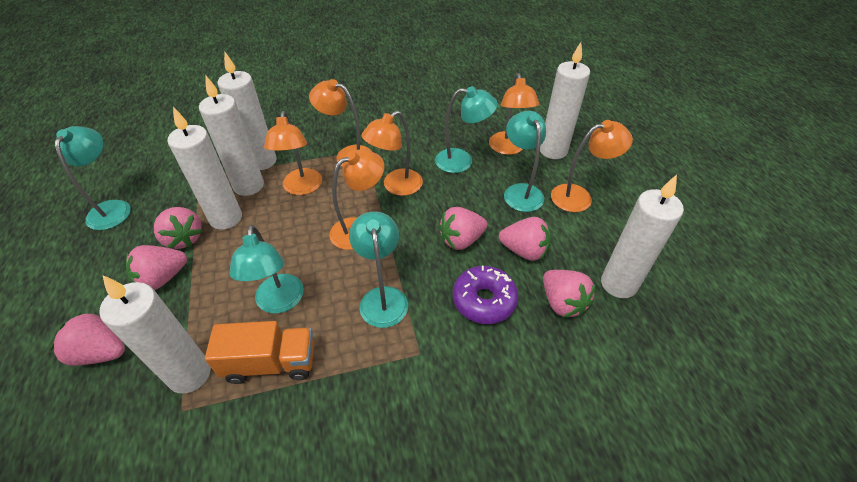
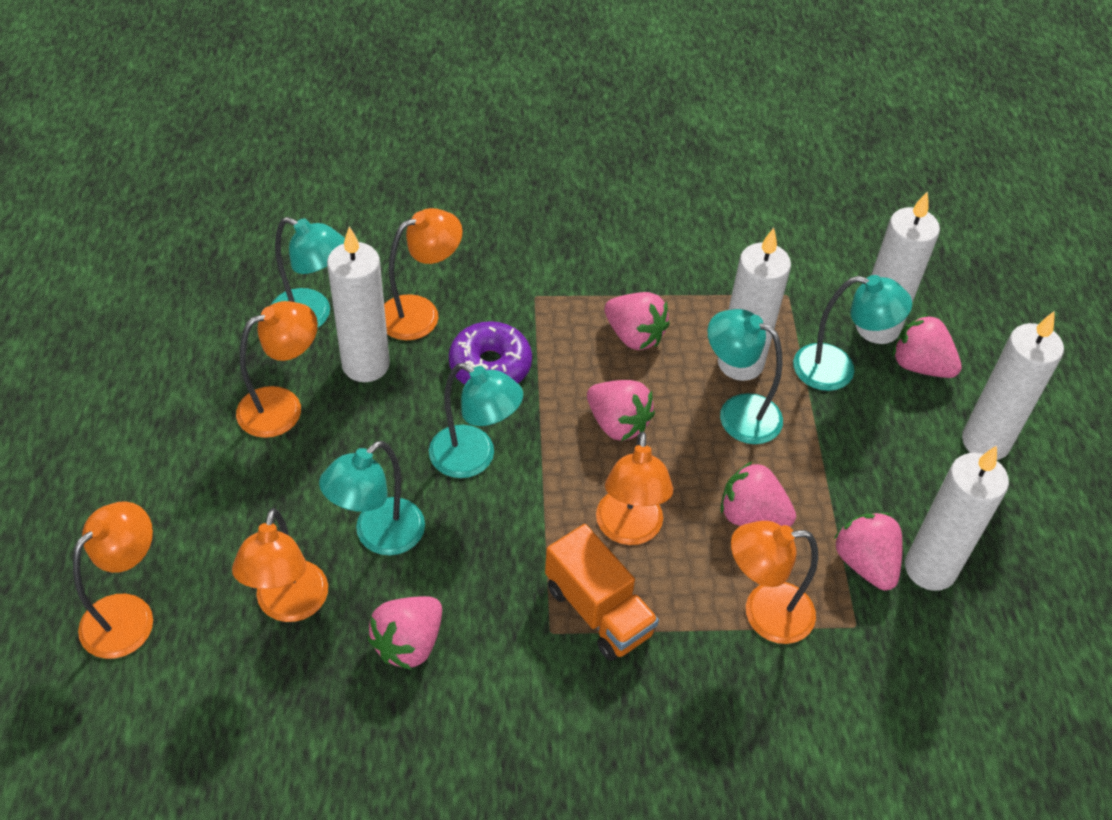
white candle: 6 -> 5

